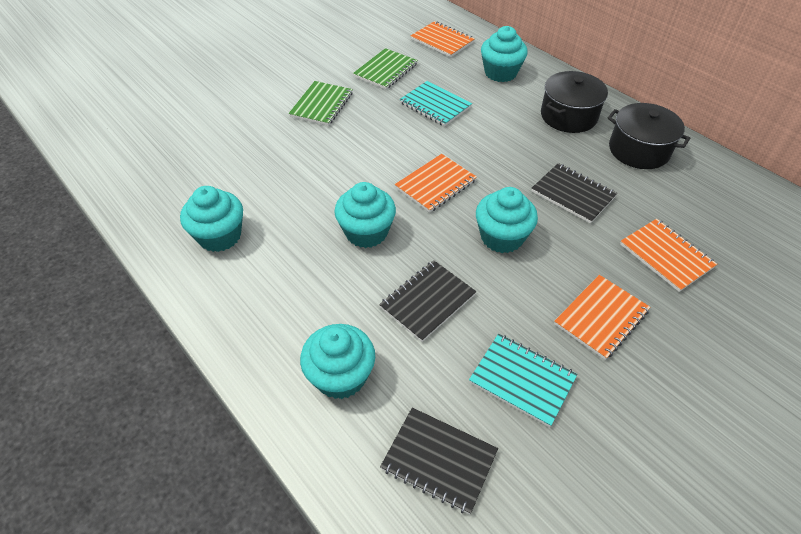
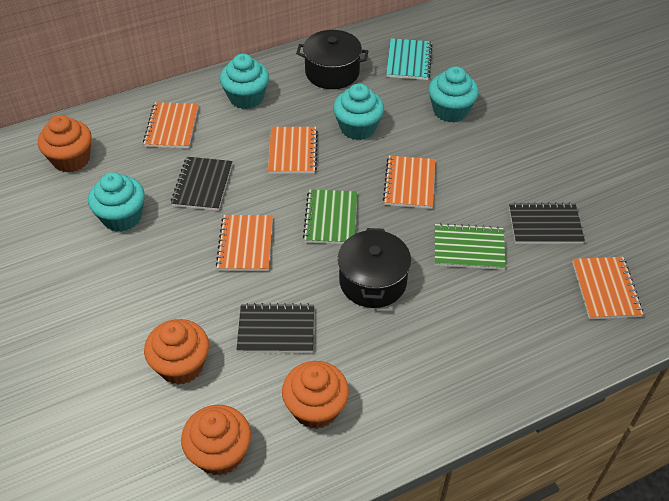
orange cupcake: 0 -> 4
orange notebook: 4 -> 5
turquoise cupcake: 5 -> 4
turquoise notebook: 2 -> 1

